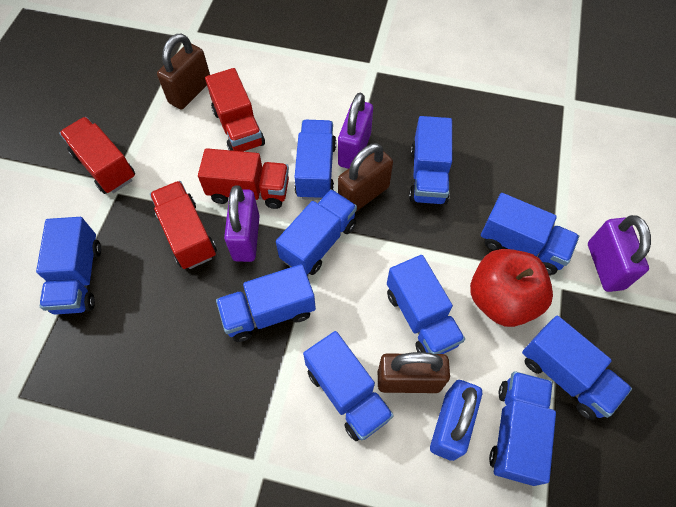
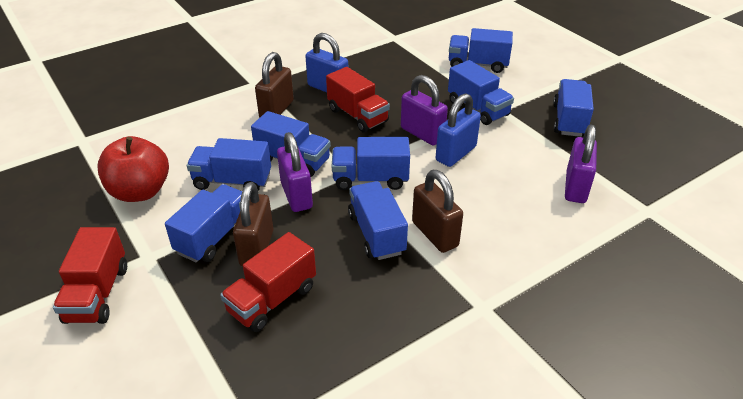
blue padlock: 1 -> 2
blue truck: 10 -> 8
red truck: 4 -> 3

